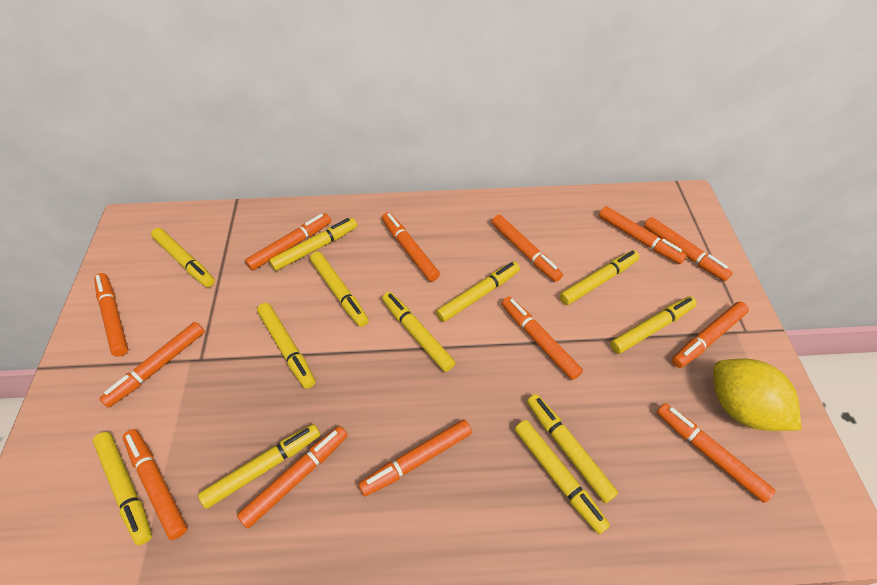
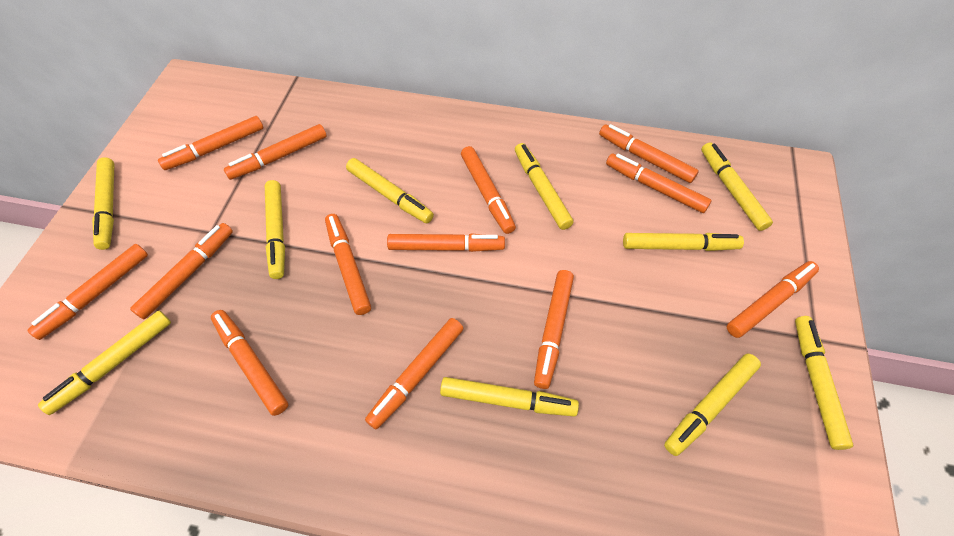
yellow lemon: 1 -> 0
yellow marker: 12 -> 10

